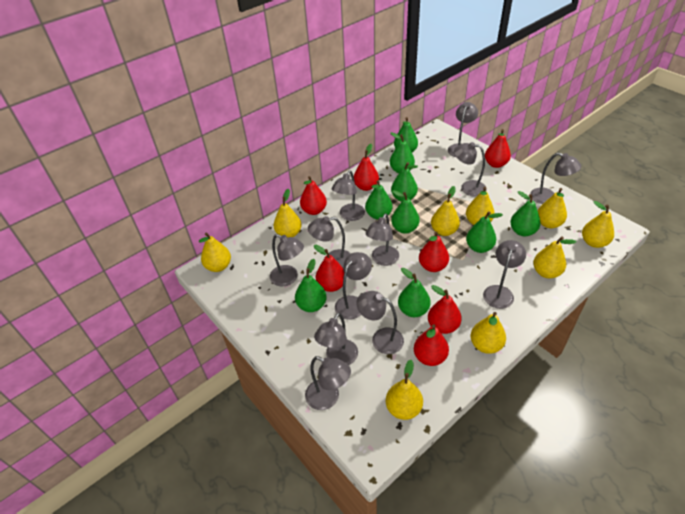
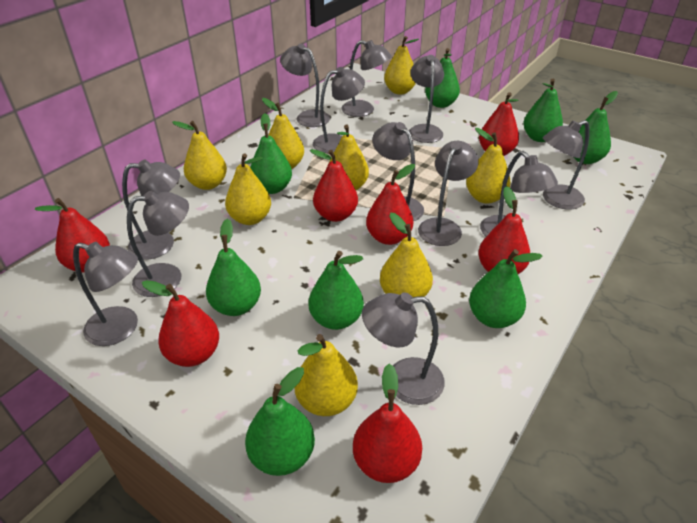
green pear: 9 -> 8
yellow pear: 9 -> 8

